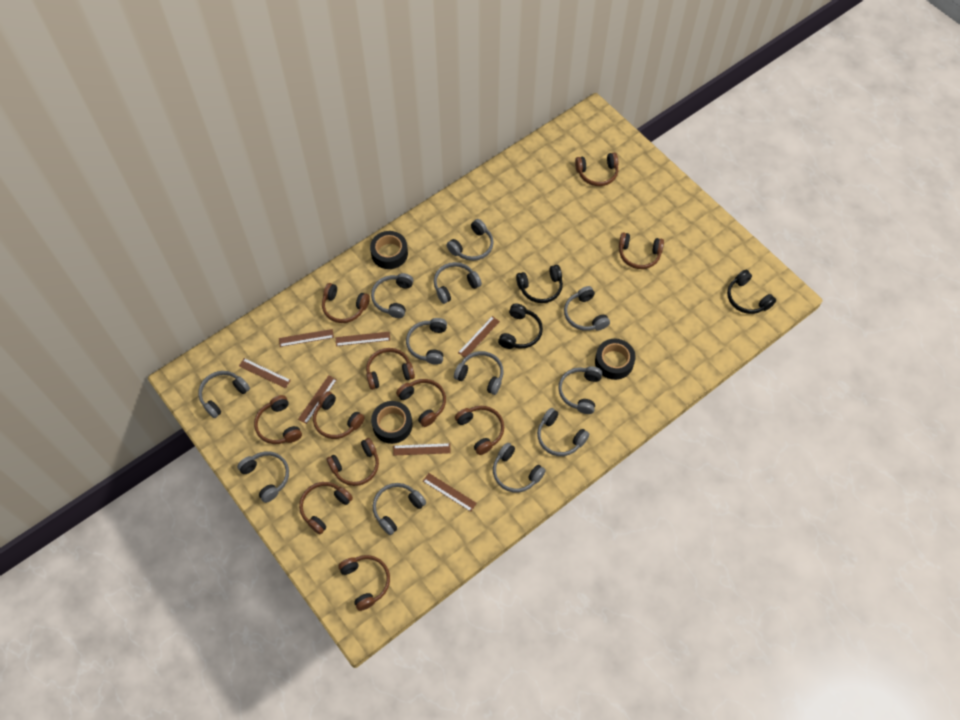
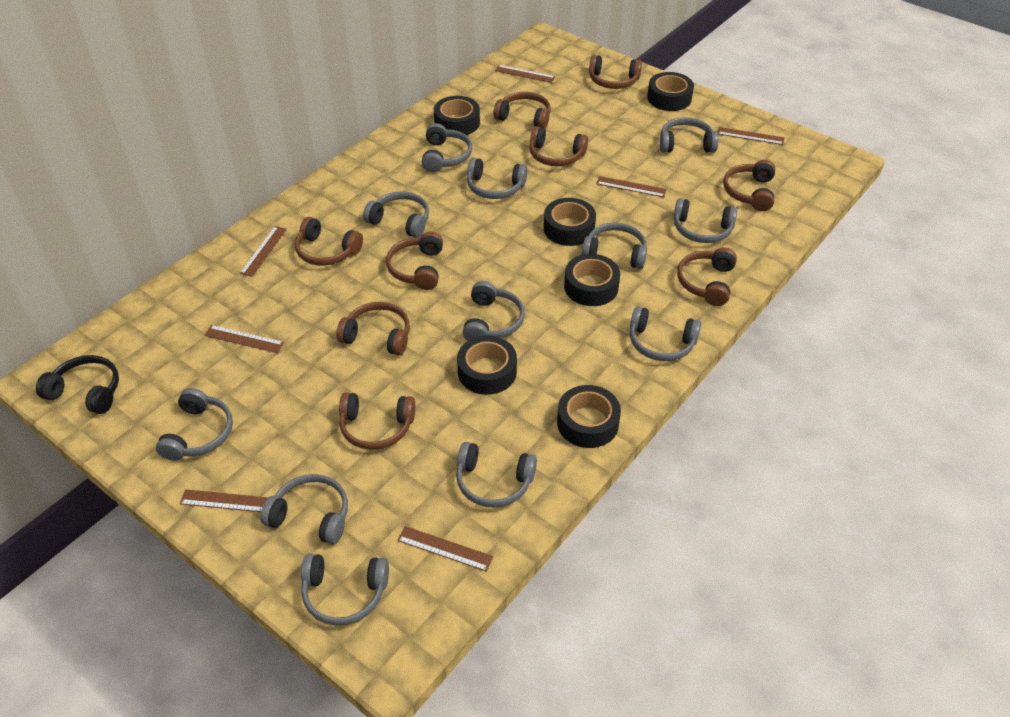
black headphones: 3 -> 1
black tape: 3 -> 6
brown headphones: 11 -> 9

